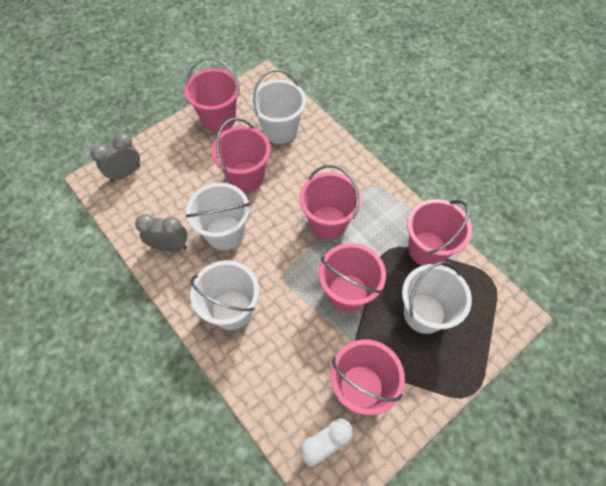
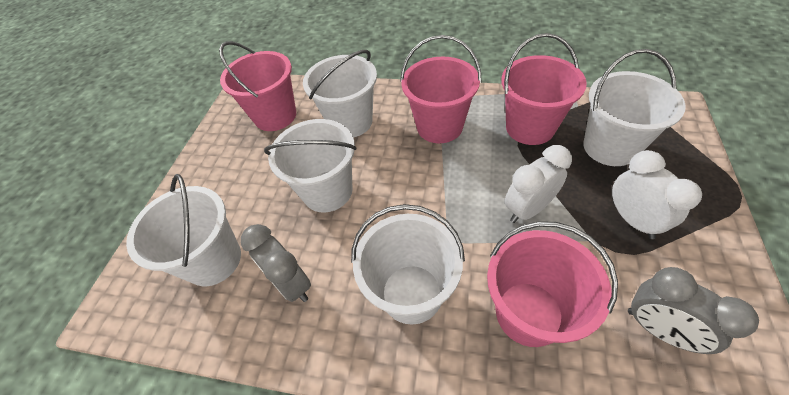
pink bucket: 6 -> 4
white bucket: 4 -> 5
white clock: 1 -> 2

